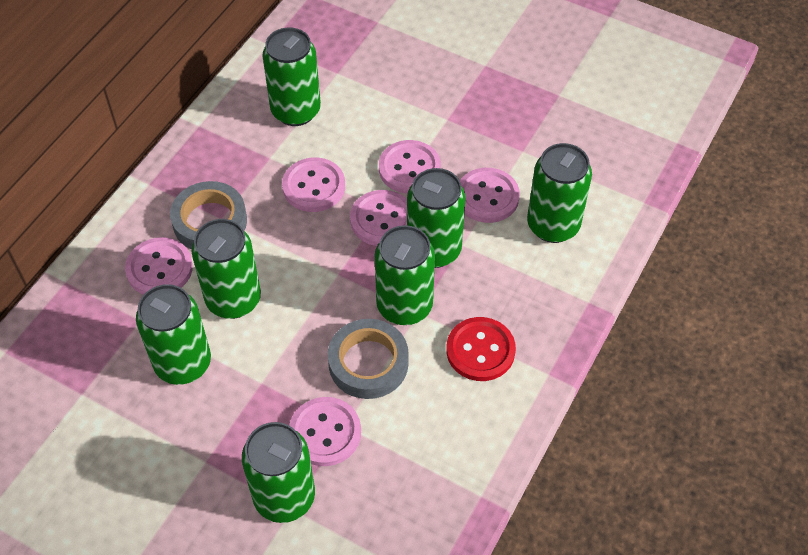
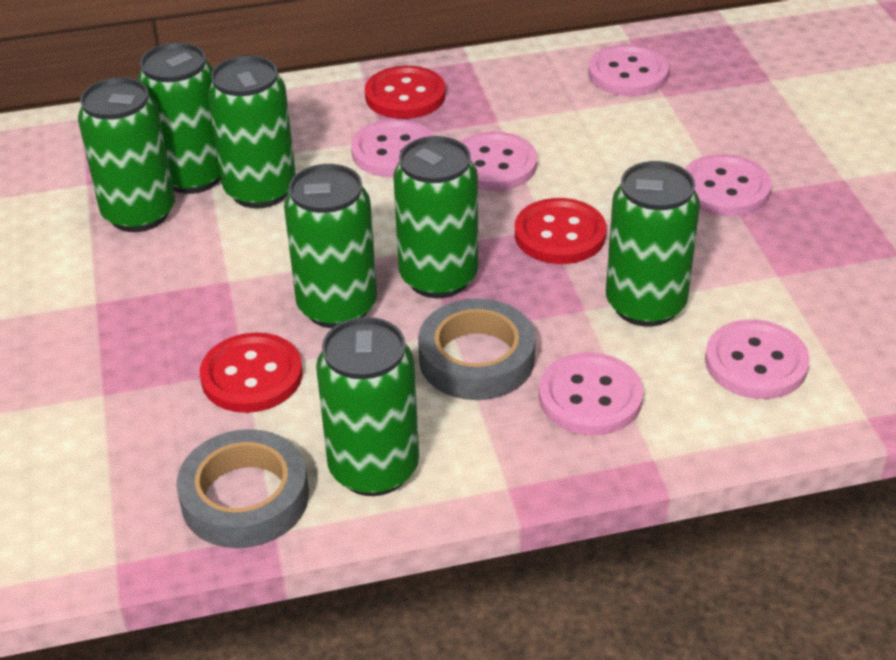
red button: 1 -> 3

